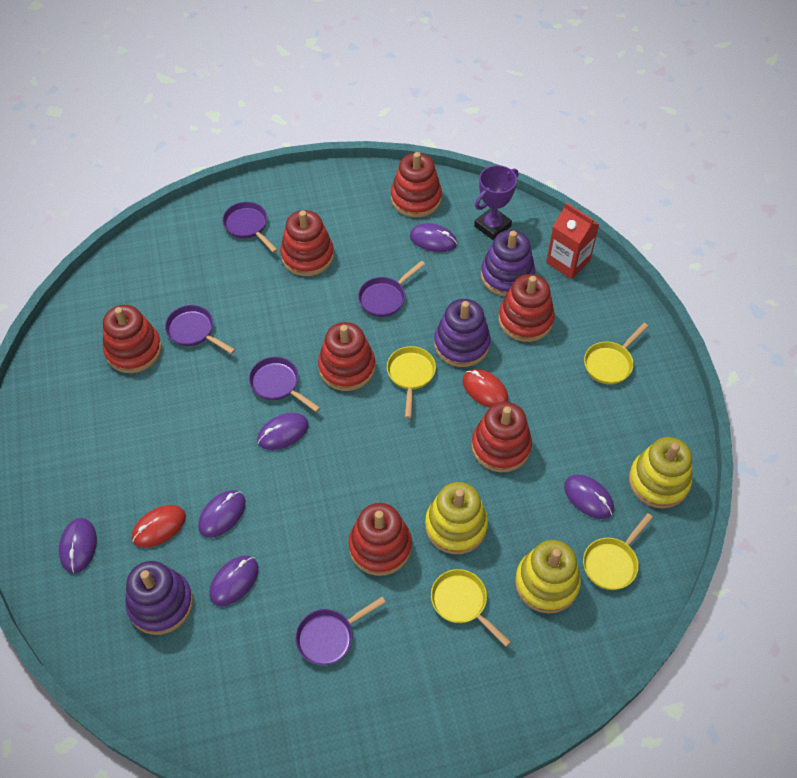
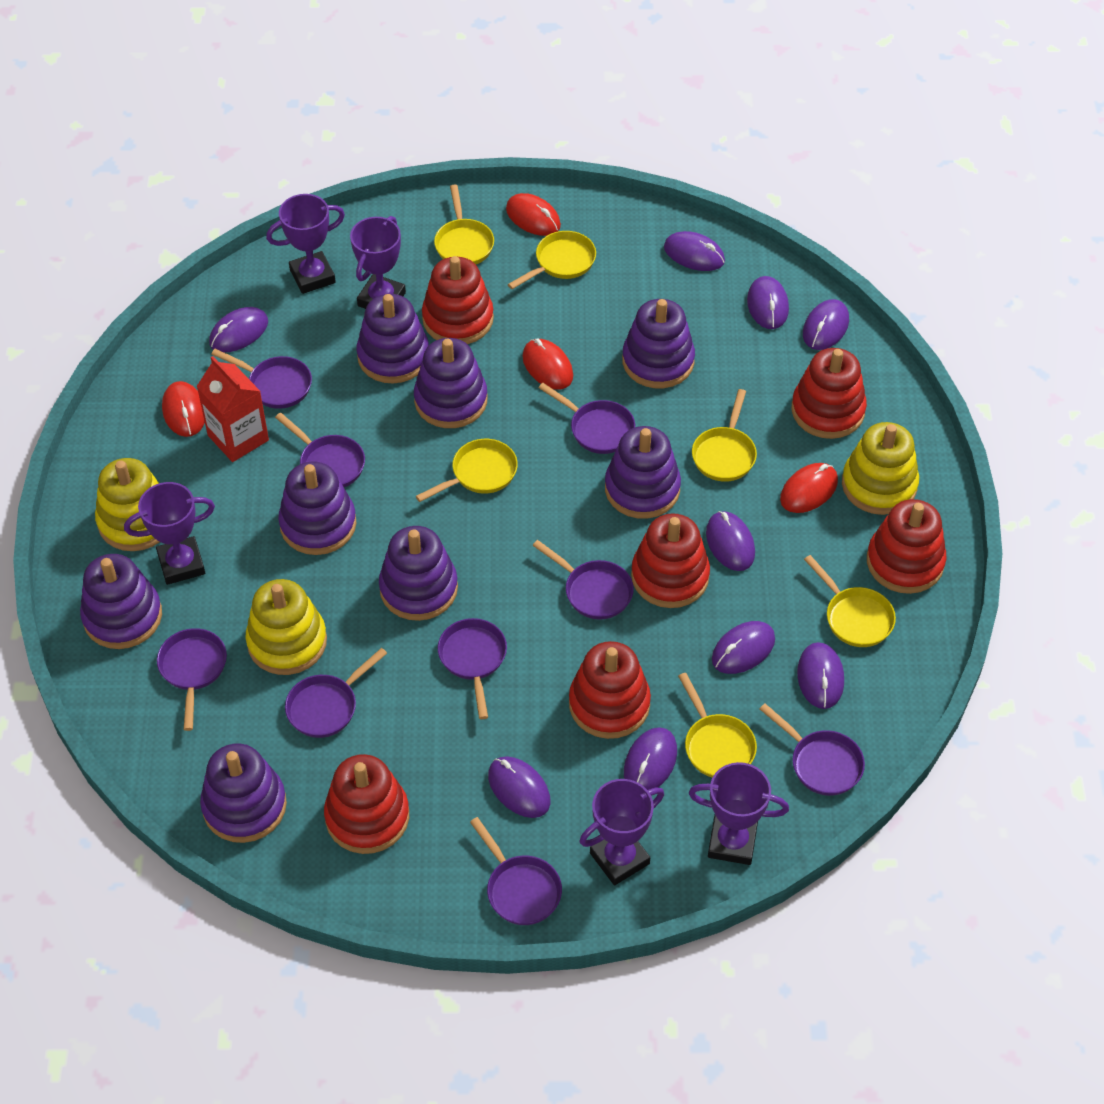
purple mouse: 6 -> 9
purple pan: 5 -> 9
purple stacking toy: 3 -> 8
purple trophy: 1 -> 5
red mouse: 2 -> 4
red stacking toy: 7 -> 6
yellow pan: 4 -> 6

